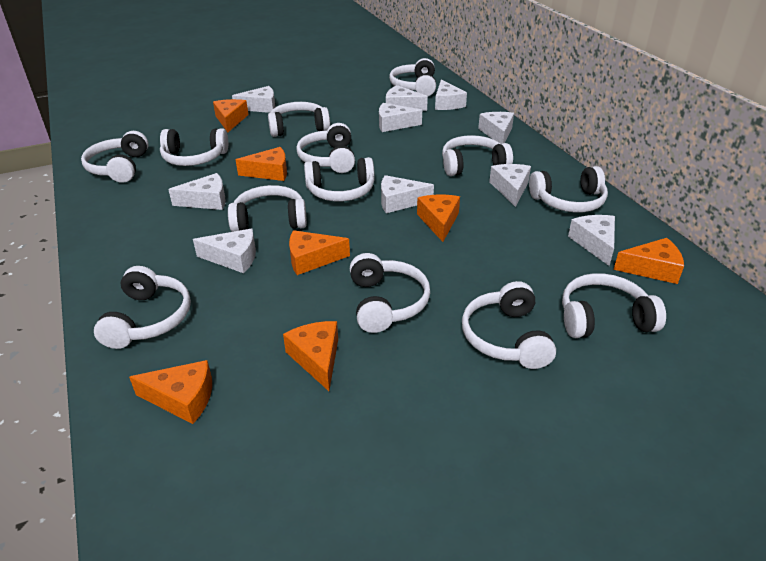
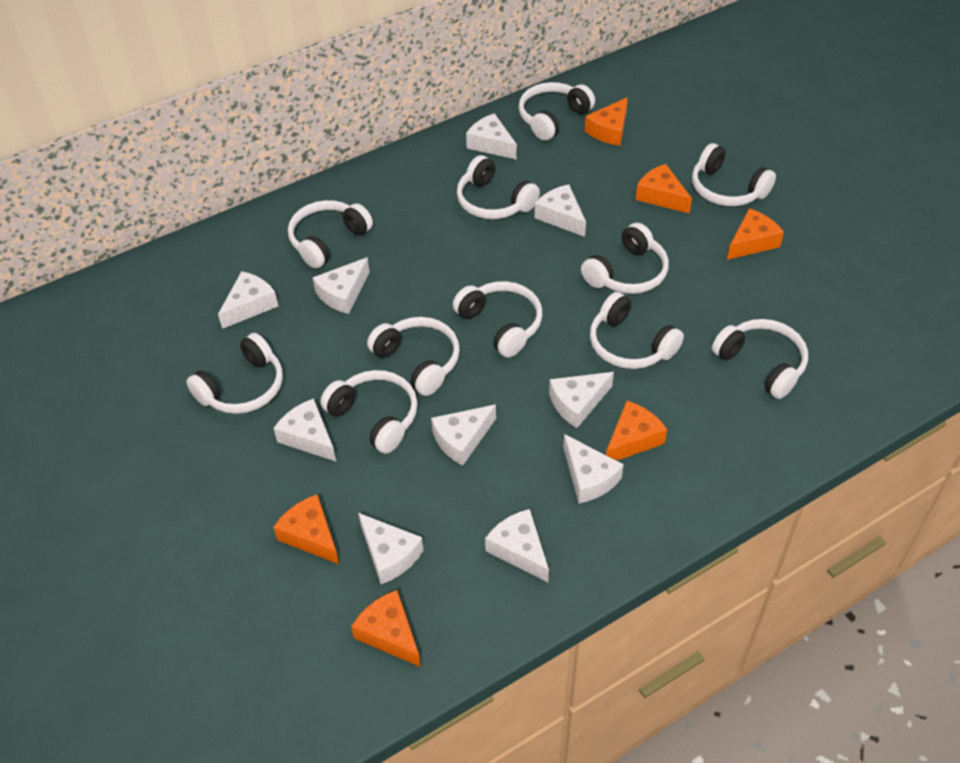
orange cheese: 7 -> 6
white headphones: 13 -> 11

